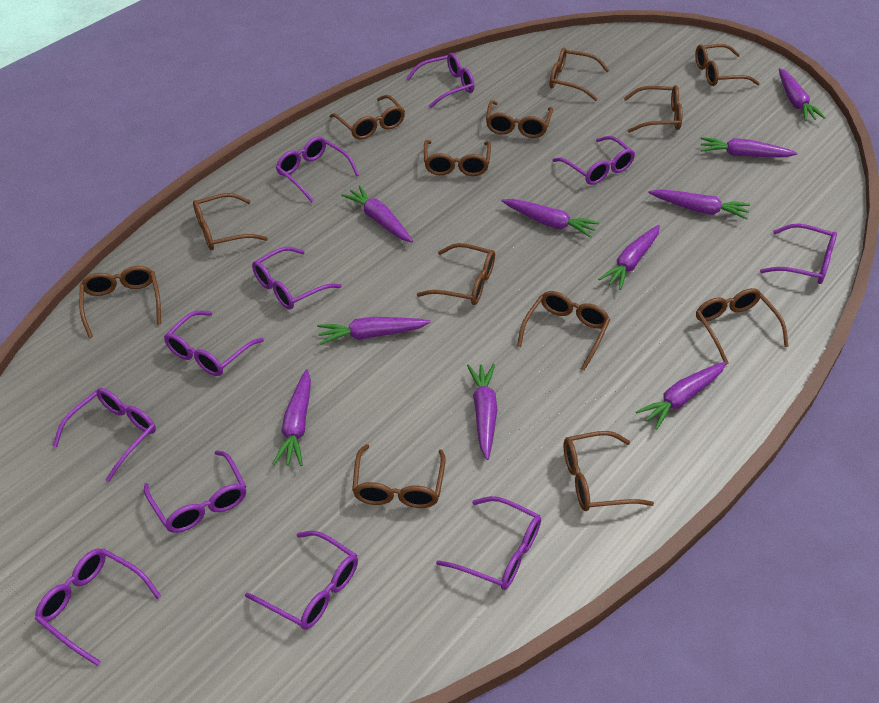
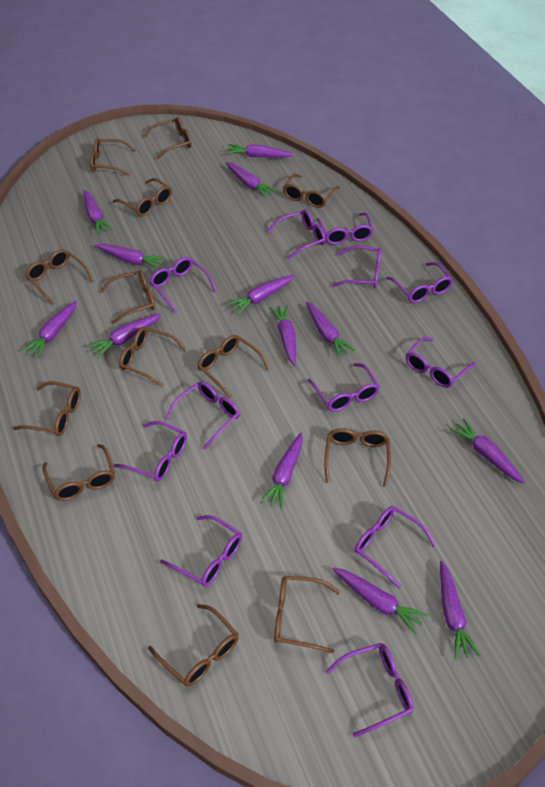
purple carrot: 10 -> 13
purple glasses: 11 -> 12

